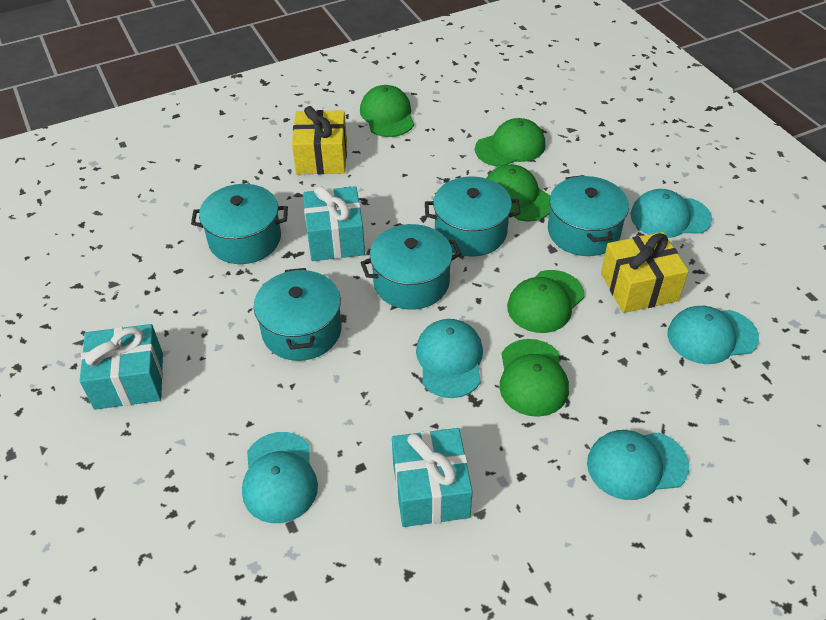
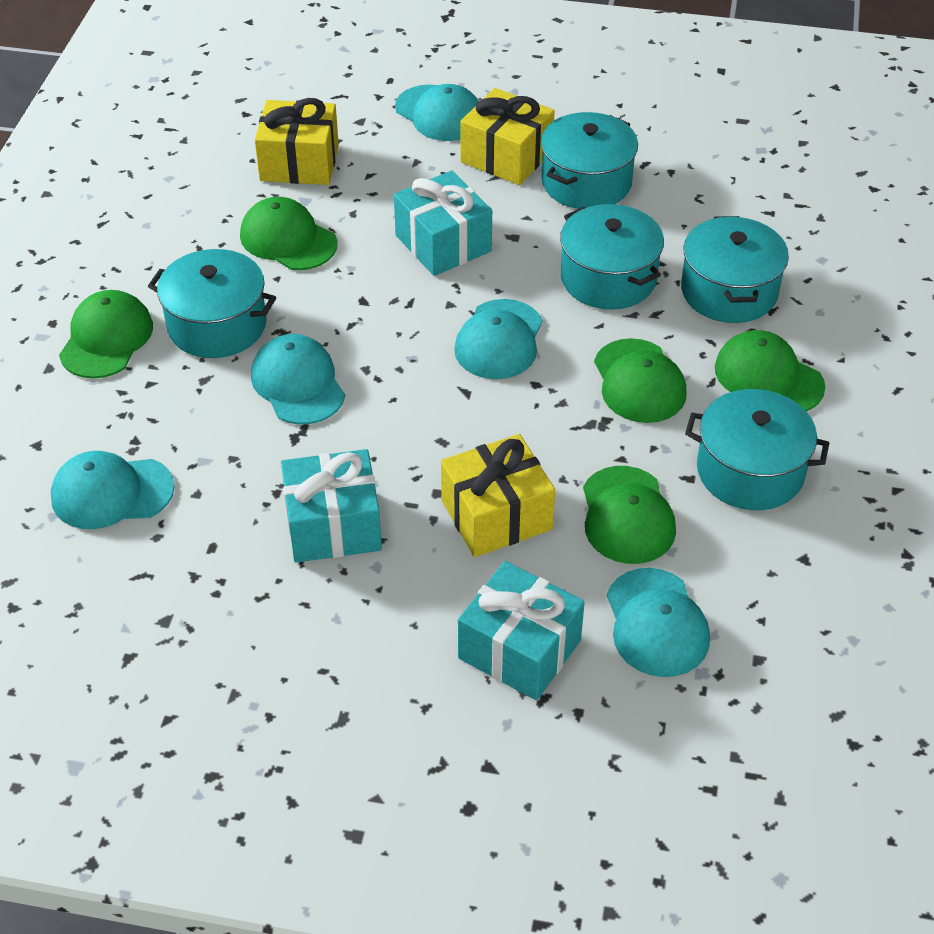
yellow gift: 2 -> 3

